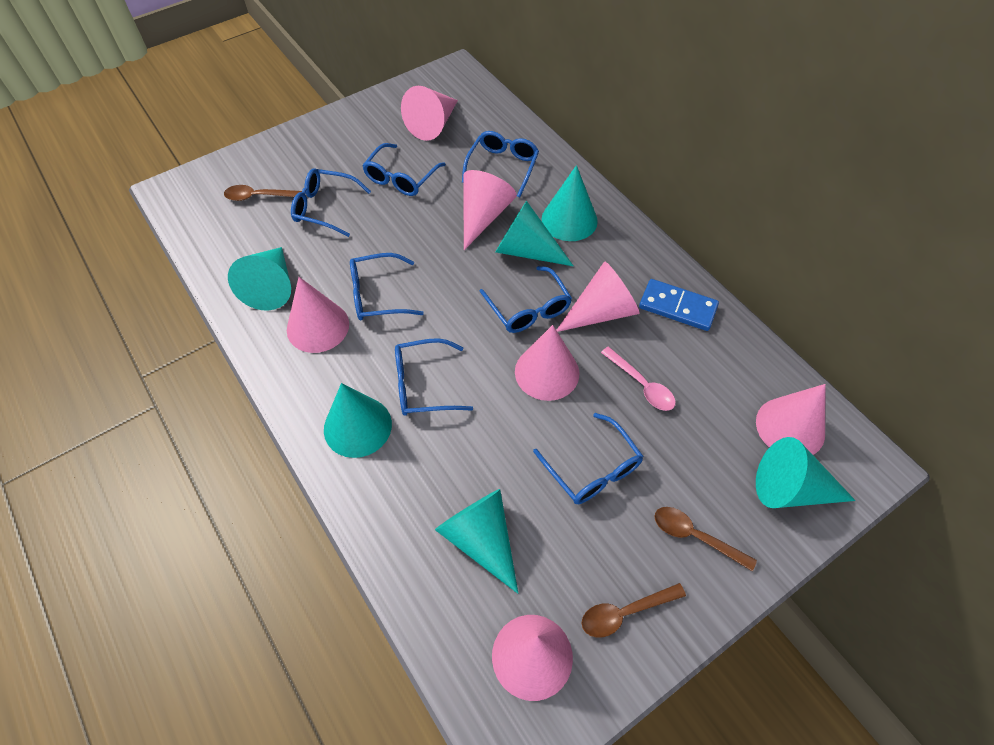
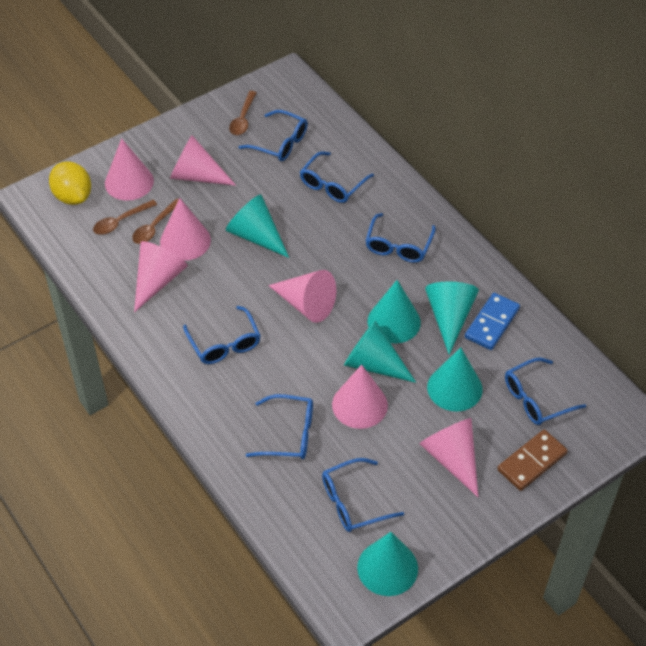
brown domino: 0 -> 1
pink spoon: 1 -> 0
yellow lemon: 0 -> 1

